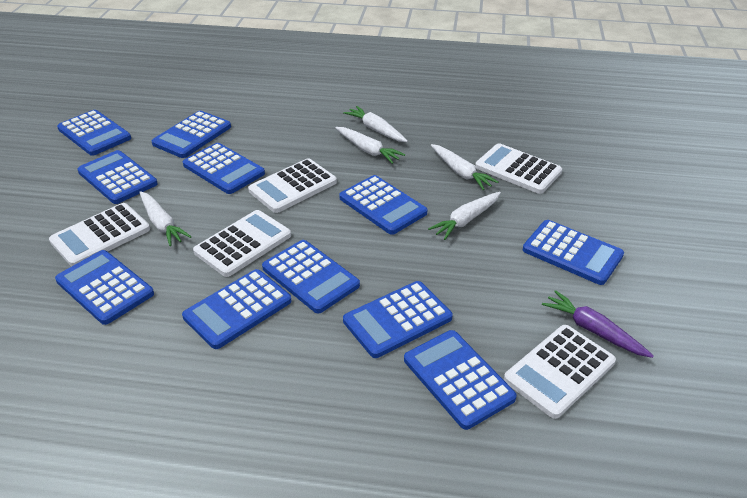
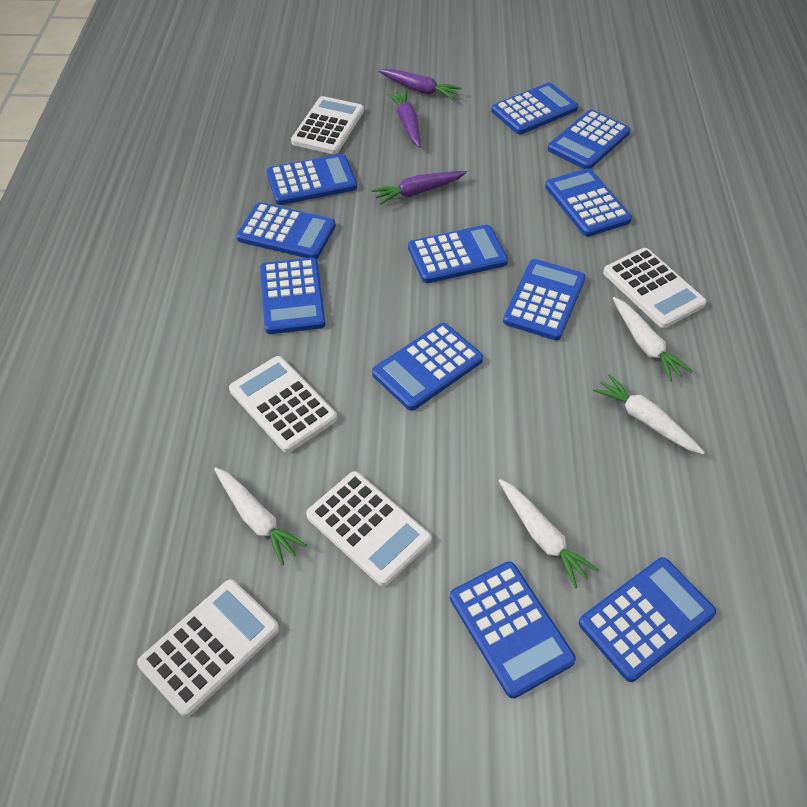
purple carrot: 1 -> 3
white carrot: 5 -> 4

